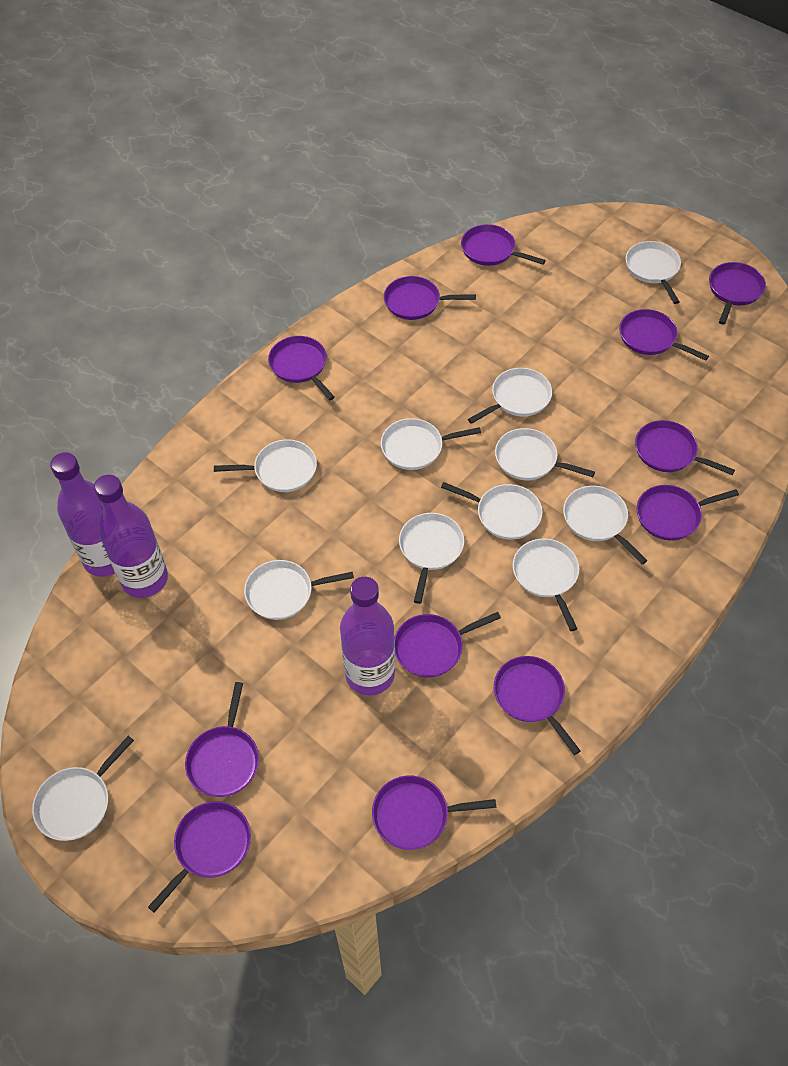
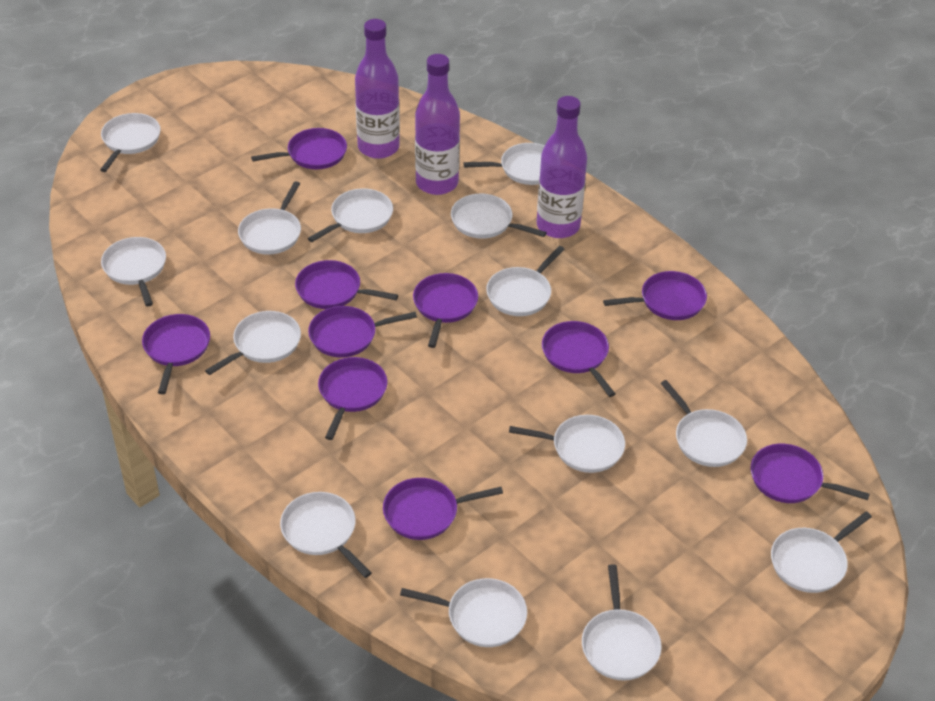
purple pan: 12 -> 10
white pan: 11 -> 14

